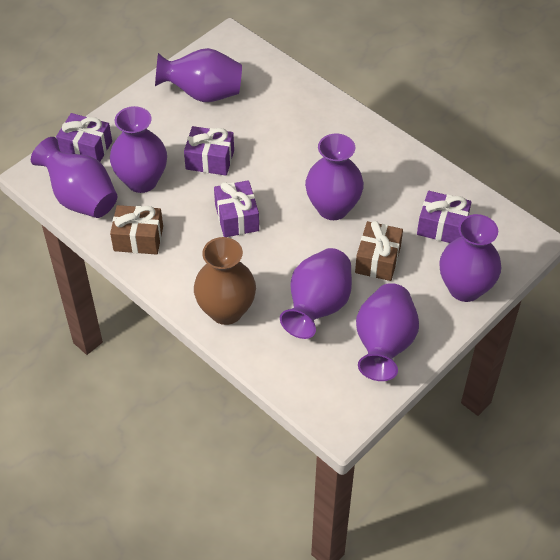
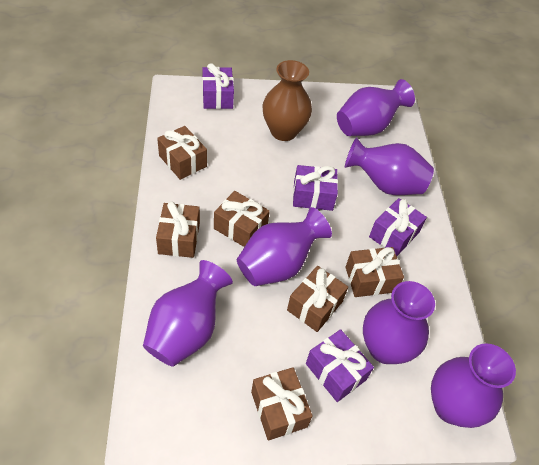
brown gift: 2 -> 6
purple vase: 7 -> 6

